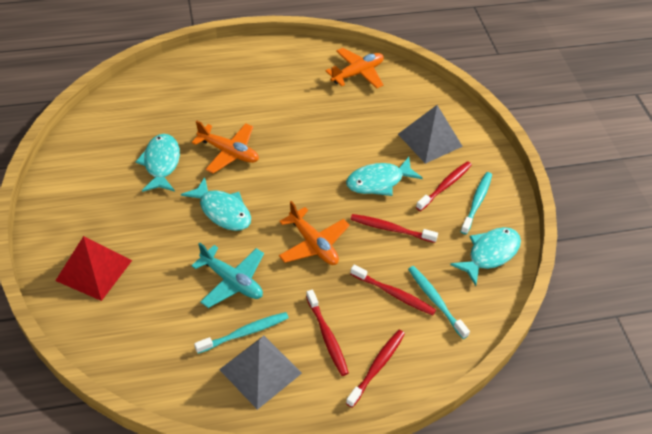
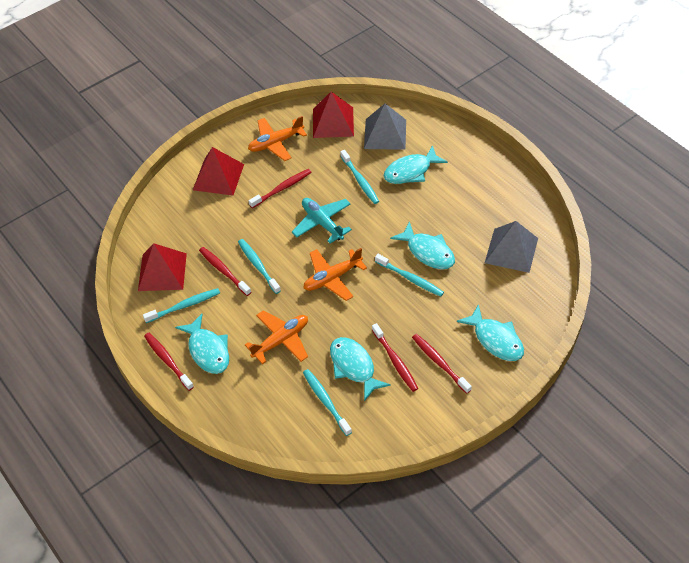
red pyramid: 1 -> 3
turquoise fish: 4 -> 5
turquoise toothbrush: 3 -> 5

